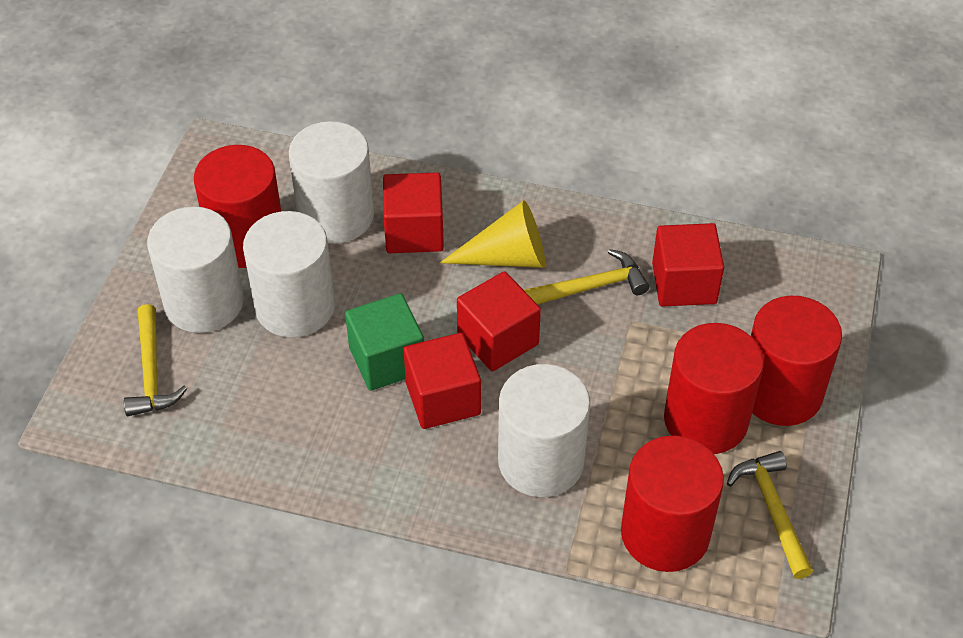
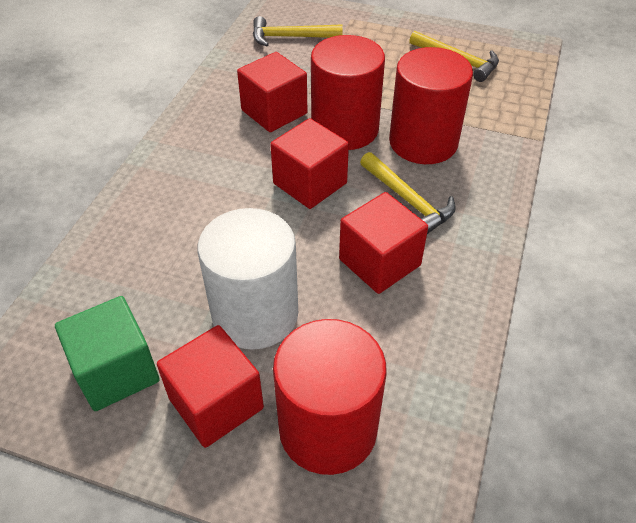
red cylinder: 4 -> 3
white cylinder: 4 -> 1
yellow cone: 1 -> 0

